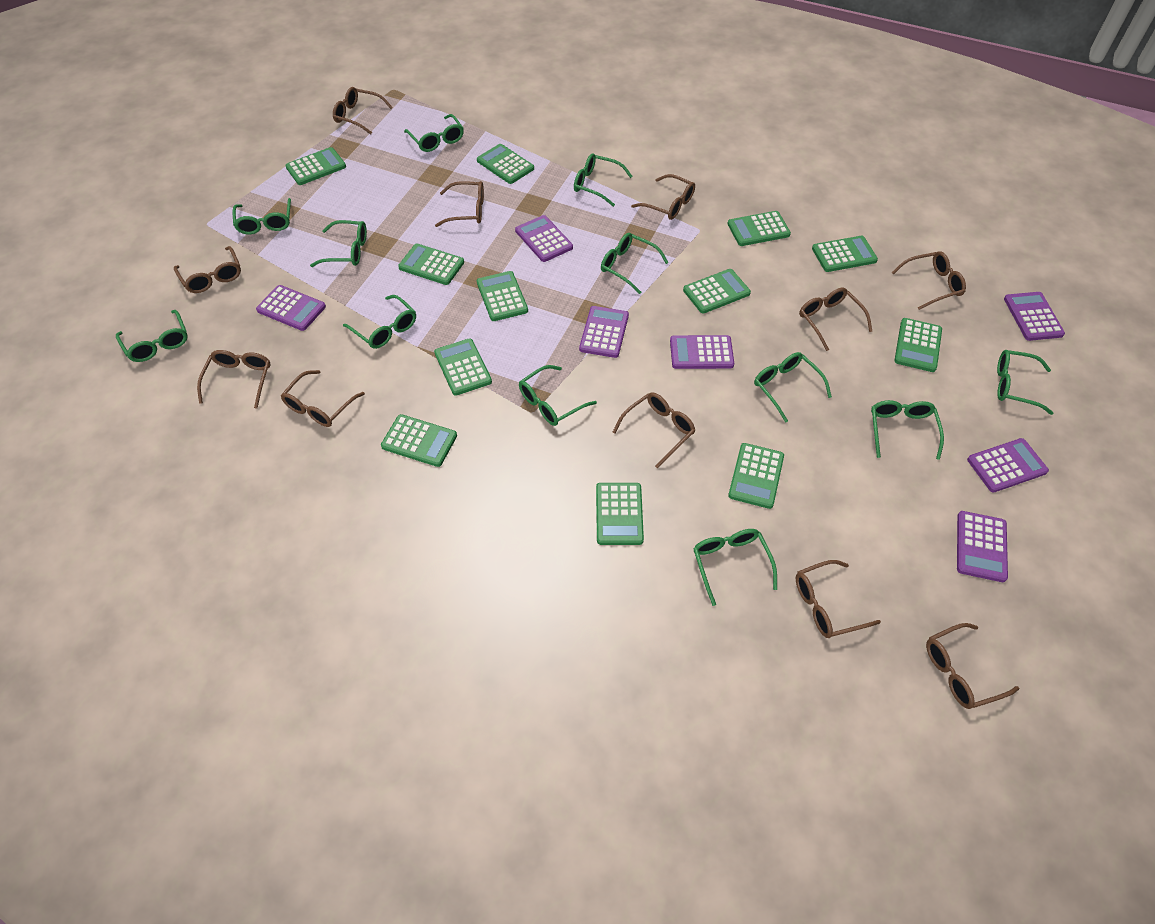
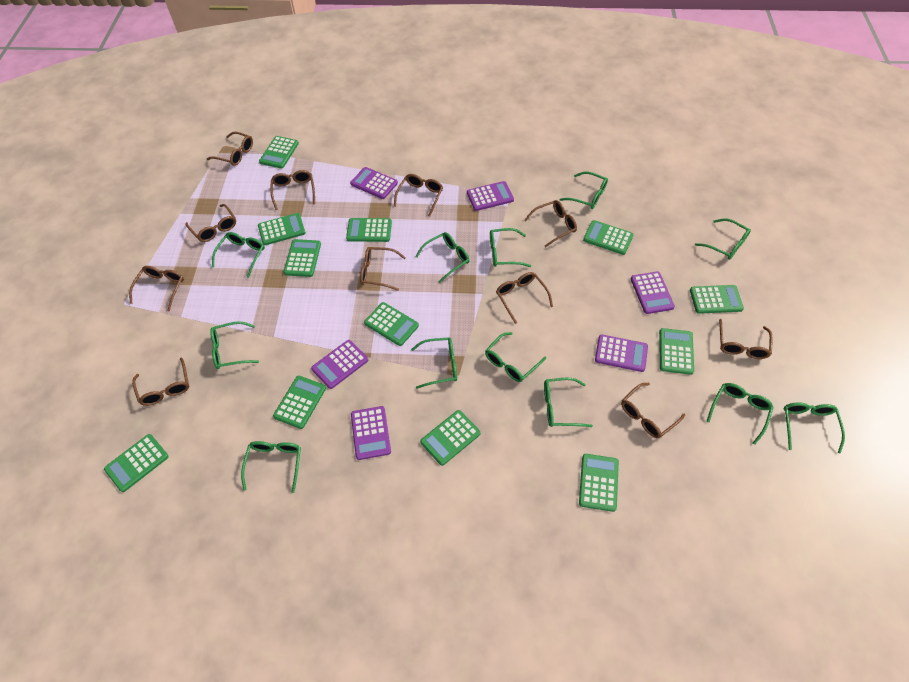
purple calculator: 7 -> 6

